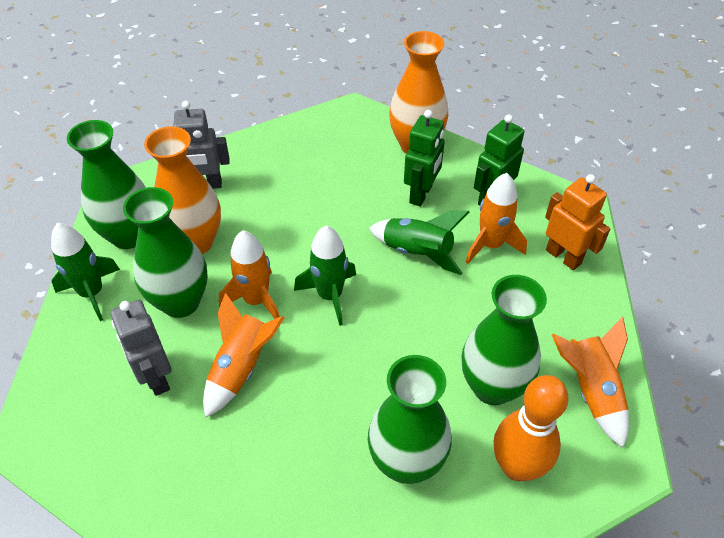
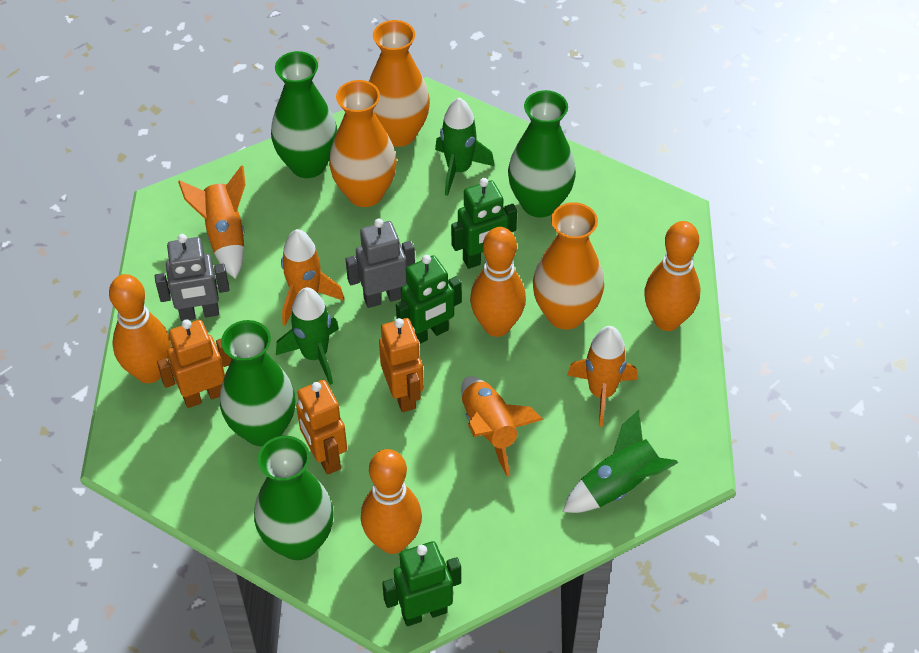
green robot: 2 -> 3
orange bowling pin: 1 -> 4
orange robot: 1 -> 3
orange vase: 2 -> 3

